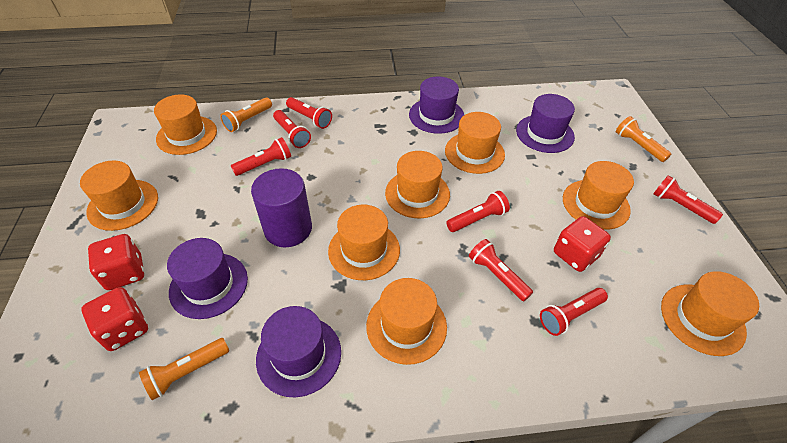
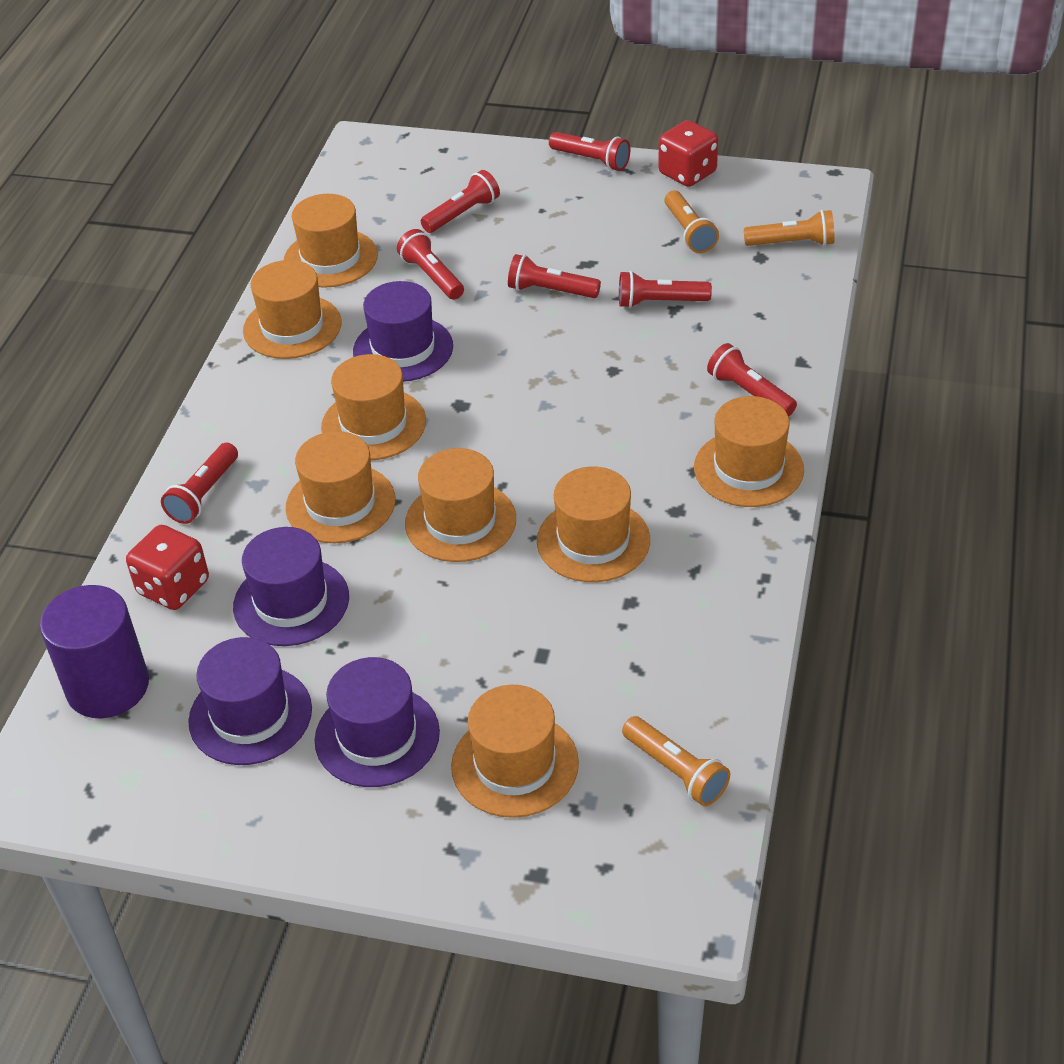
red dice: 3 -> 2

